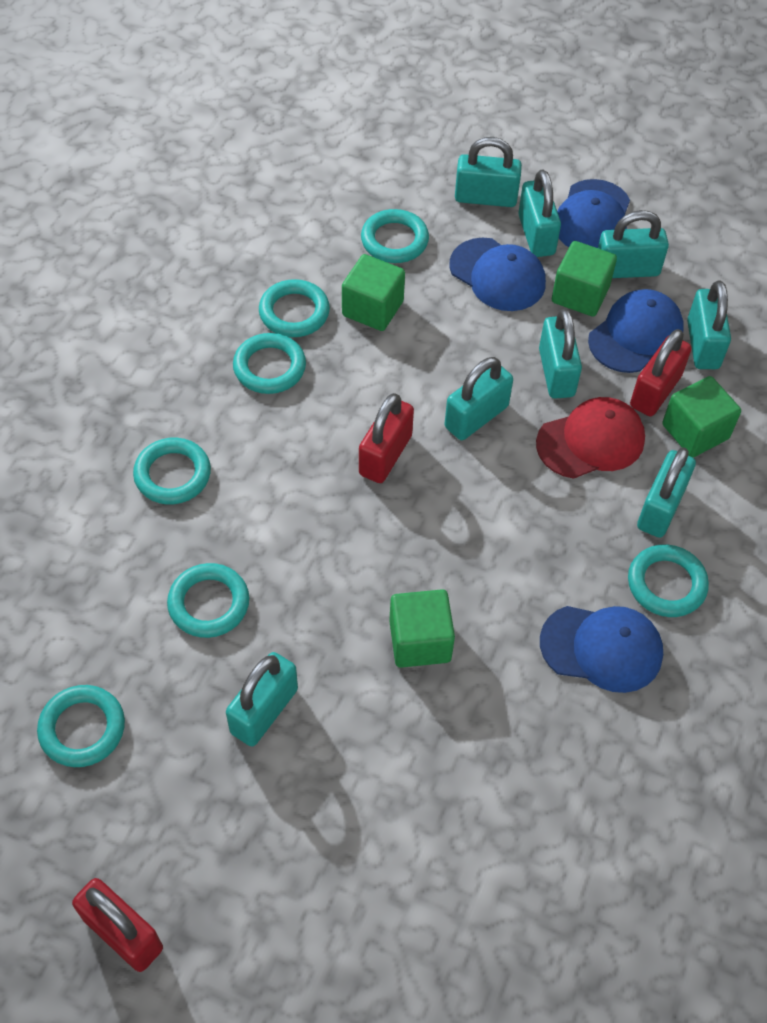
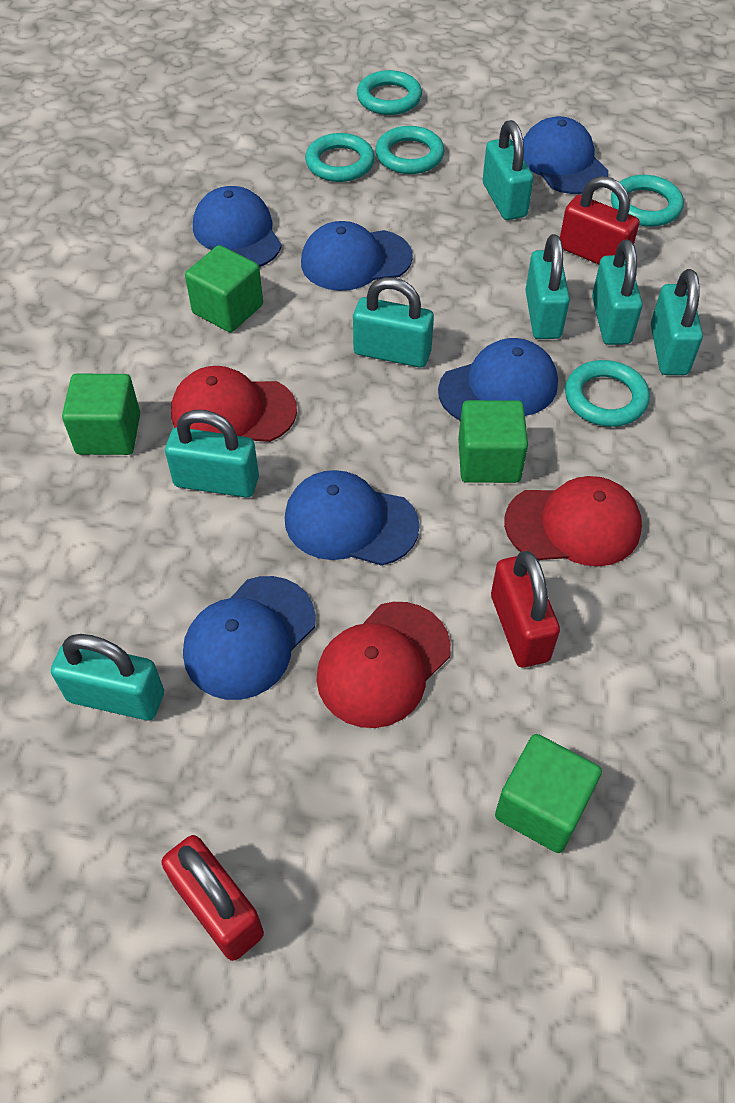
blue cap: 4 -> 6
red cap: 1 -> 3
turquoise padlock: 8 -> 7
turquoise ring: 7 -> 5

